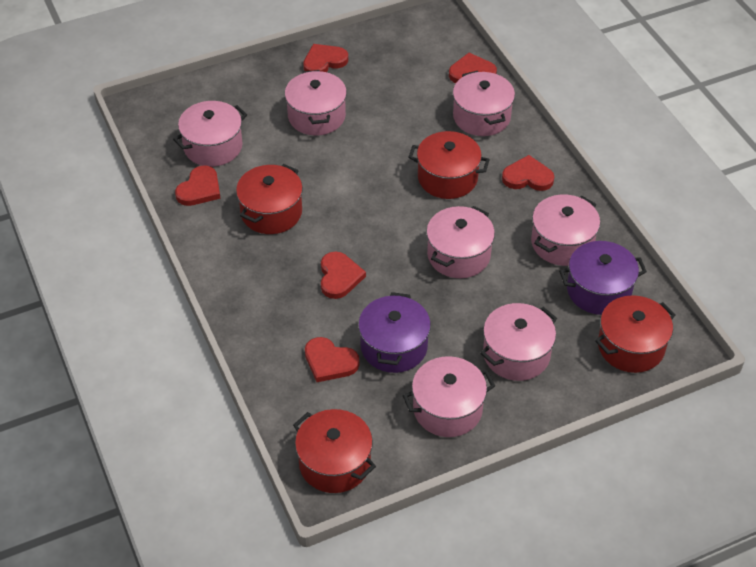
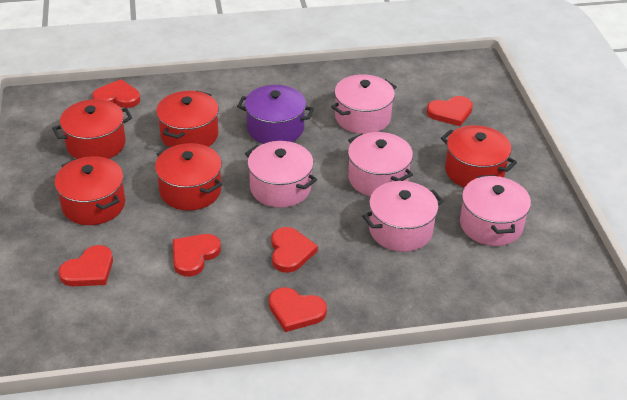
pink pot: 7 -> 5
purple pot: 2 -> 1
red pot: 4 -> 5

